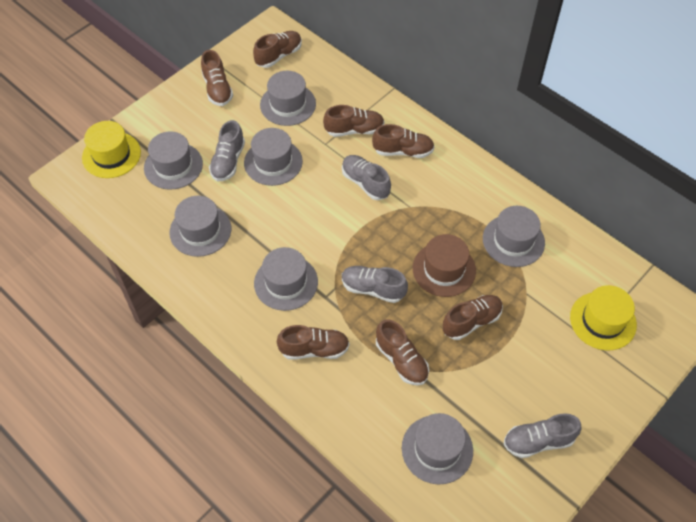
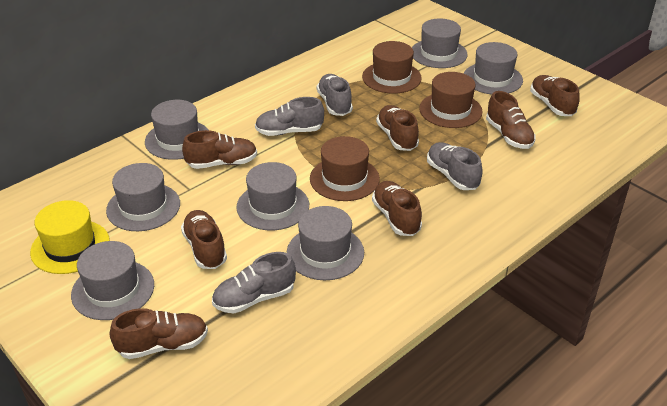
brown hat: 1 -> 3
yellow hat: 2 -> 1

